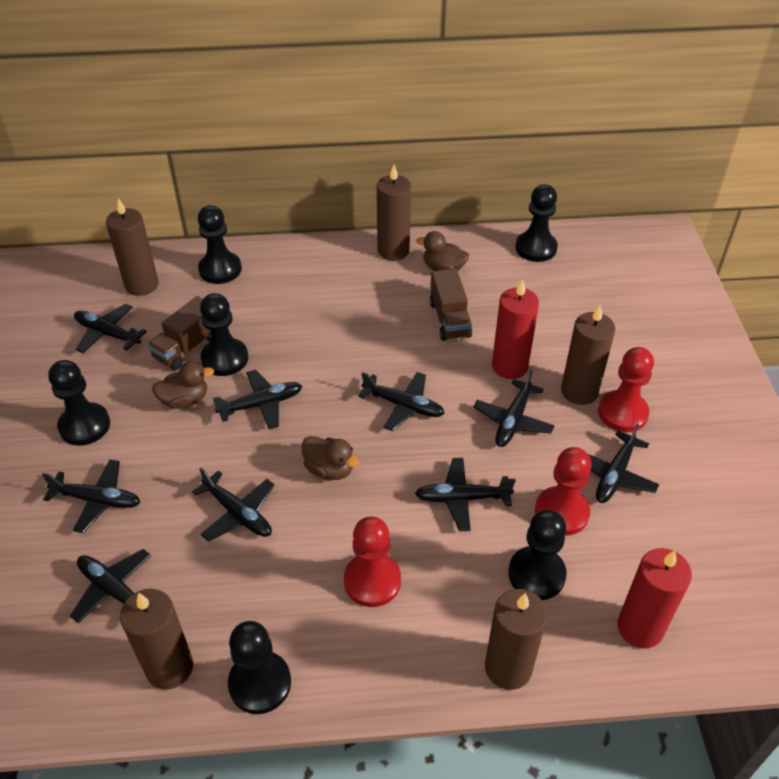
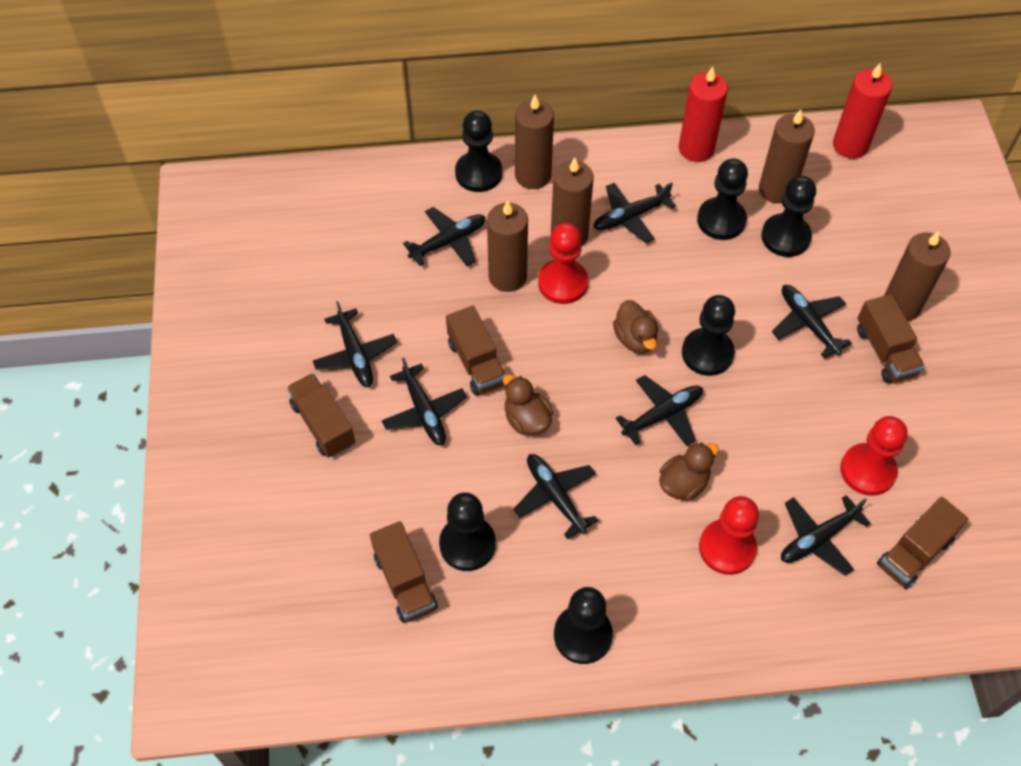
black plane: 9 -> 8
brown truck: 2 -> 5

